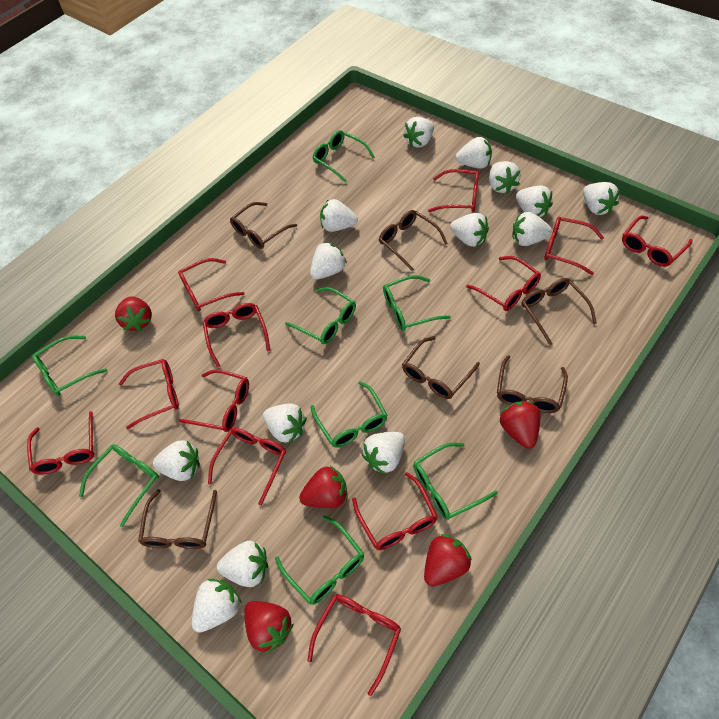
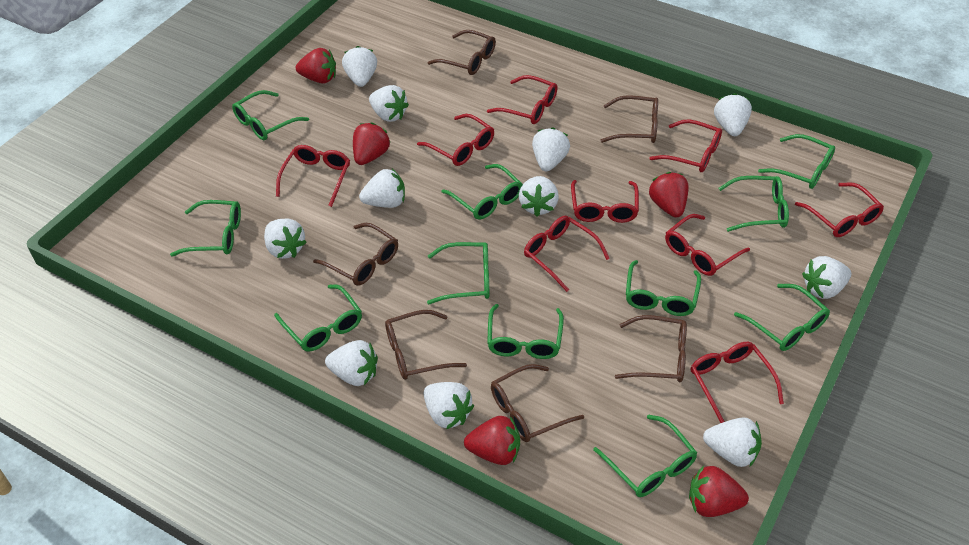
green glasses: 8 -> 11
red glasses: 12 -> 9
white strawberry: 14 -> 11

